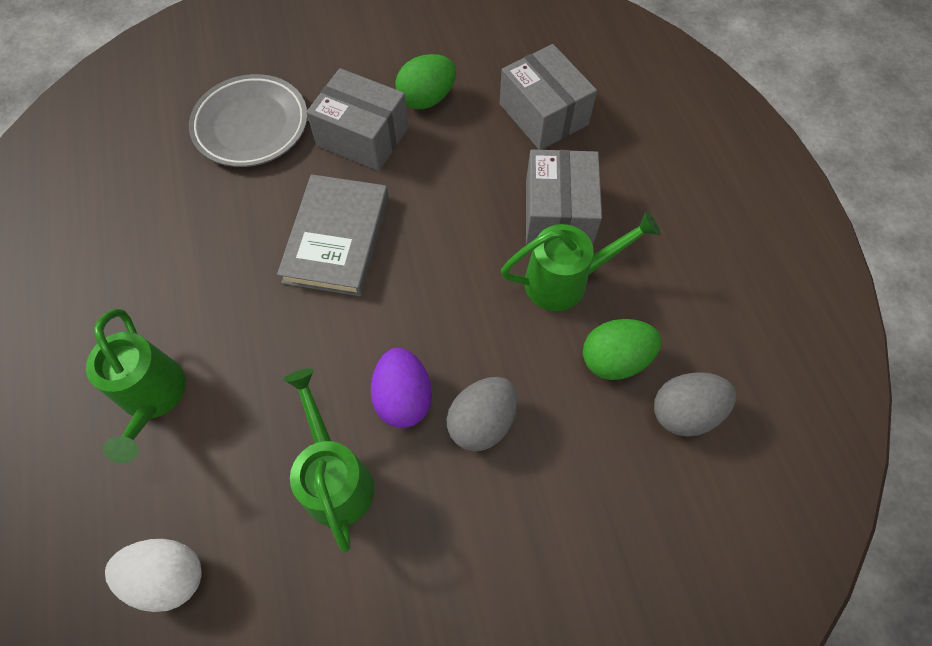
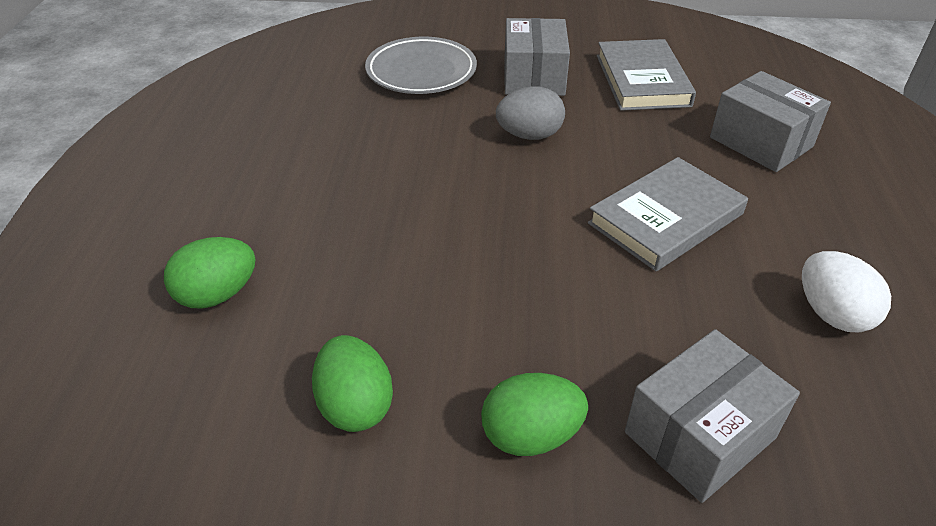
green egg: 2 -> 3
green watering can: 3 -> 0
grey book: 1 -> 2
grey egg: 2 -> 1
purple egg: 1 -> 0

